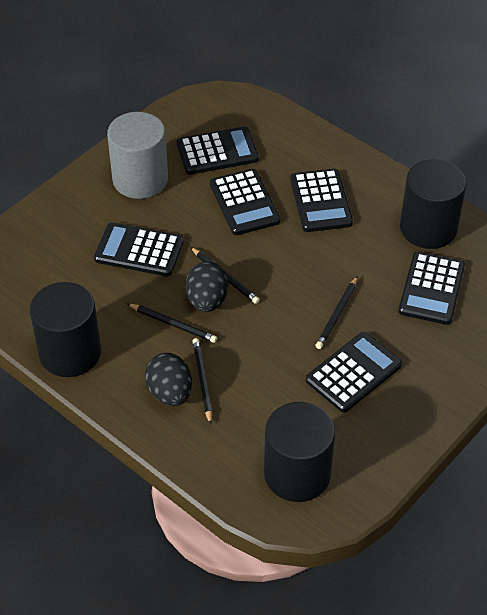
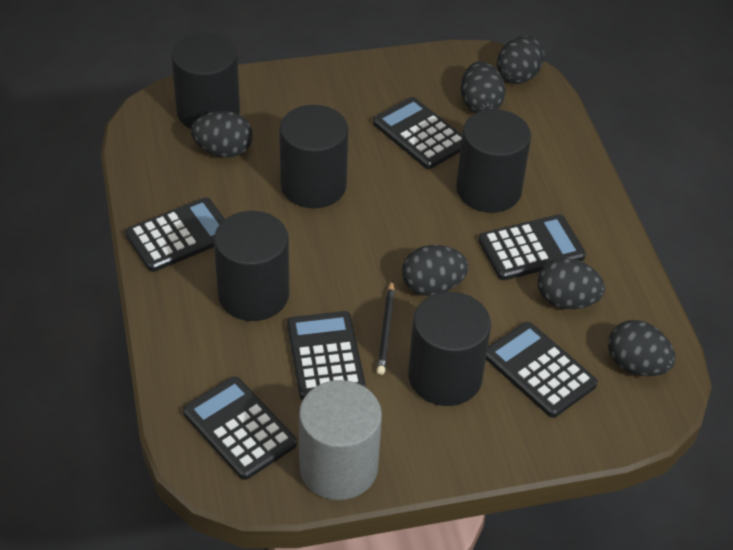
black cylinder: 3 -> 5
black egg: 2 -> 6
black pencil: 4 -> 1

